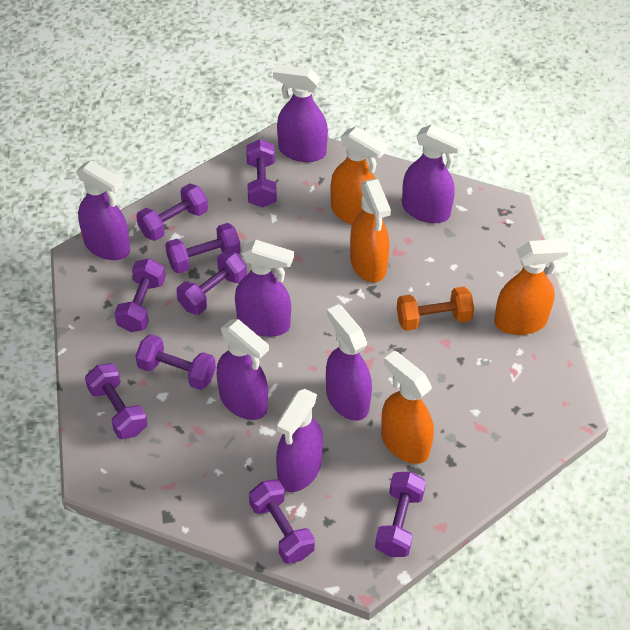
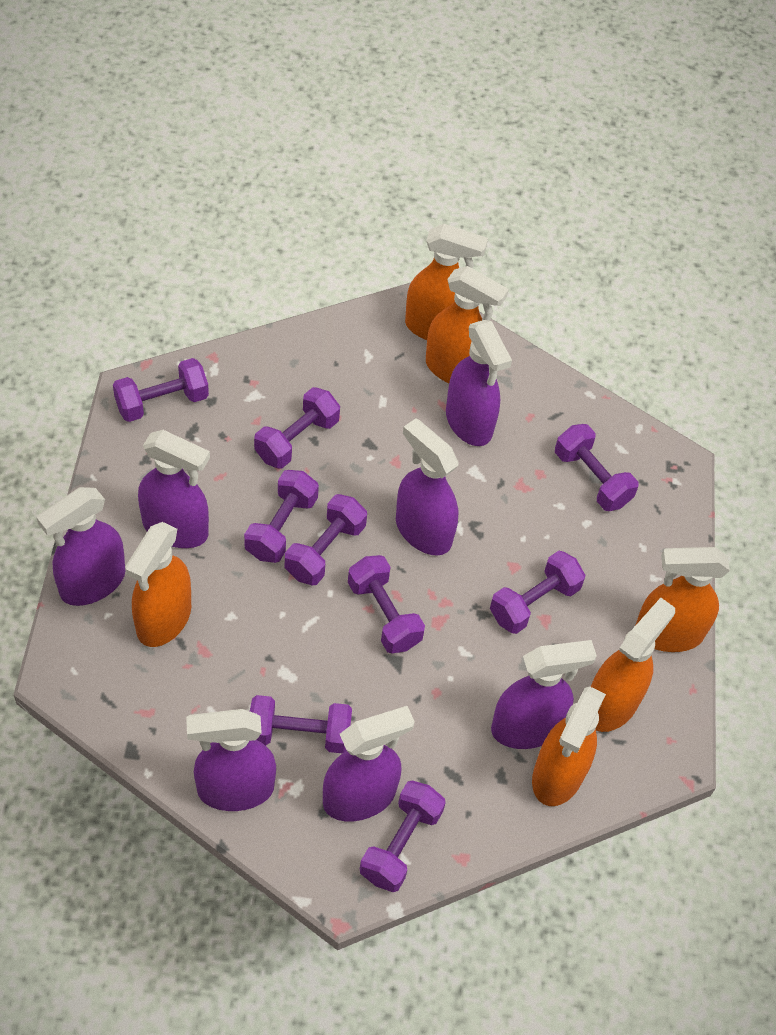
orange dumbbell: 1 -> 0
orange spray bottle: 4 -> 6

